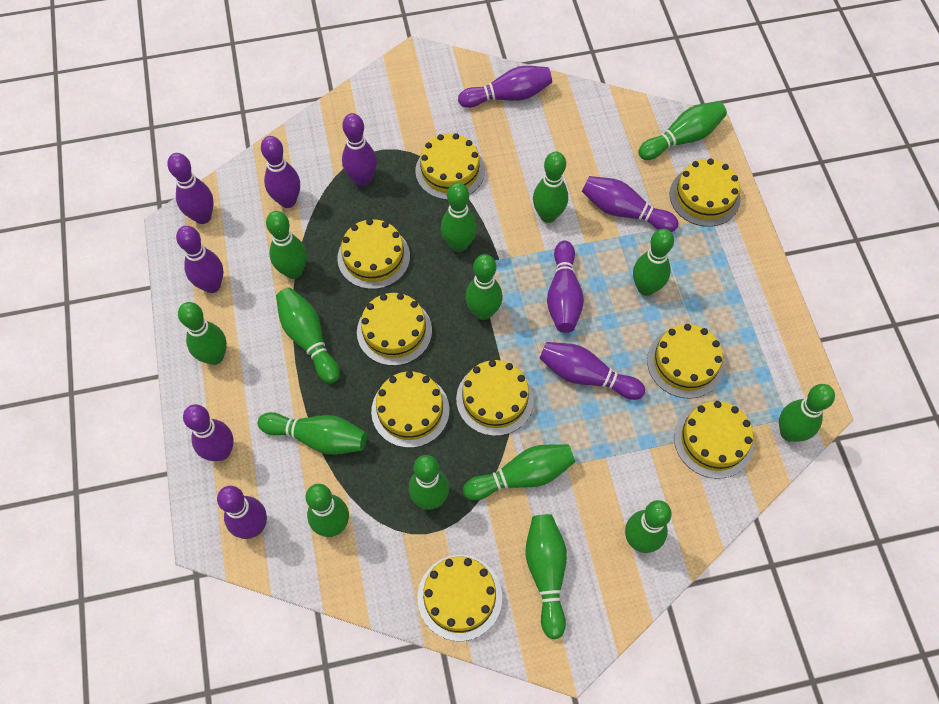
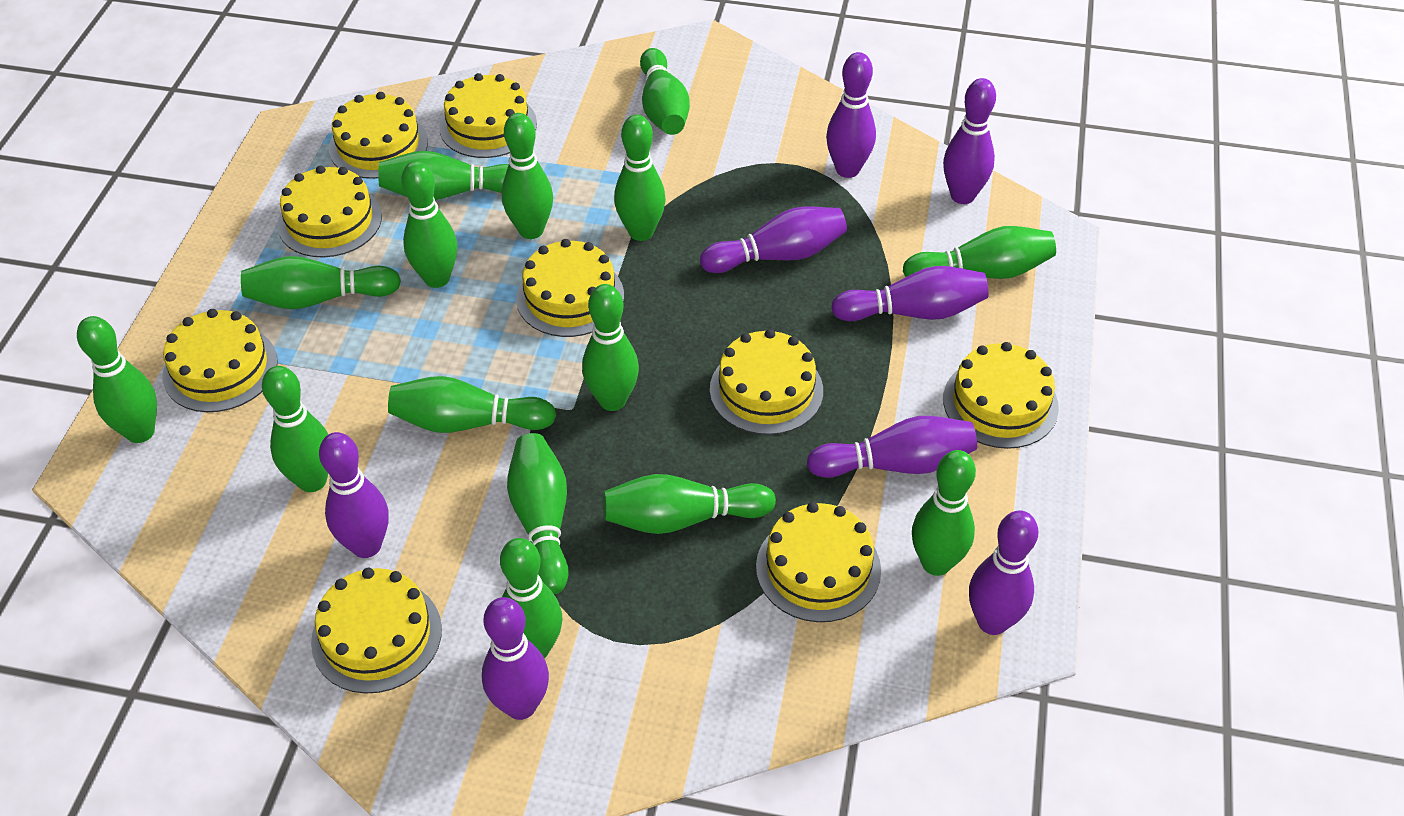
purple bowling pin: 10 -> 8

